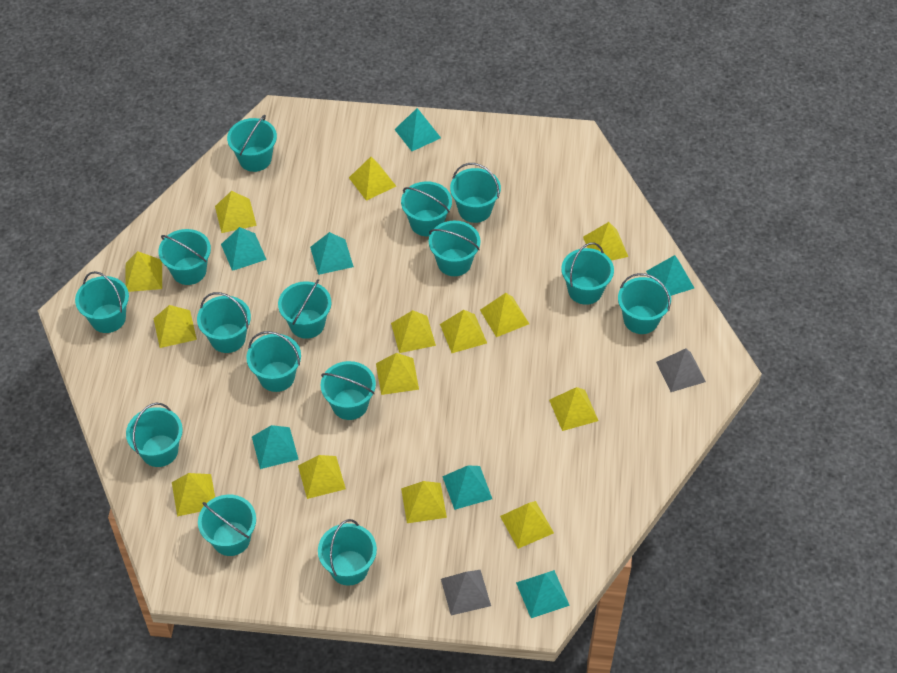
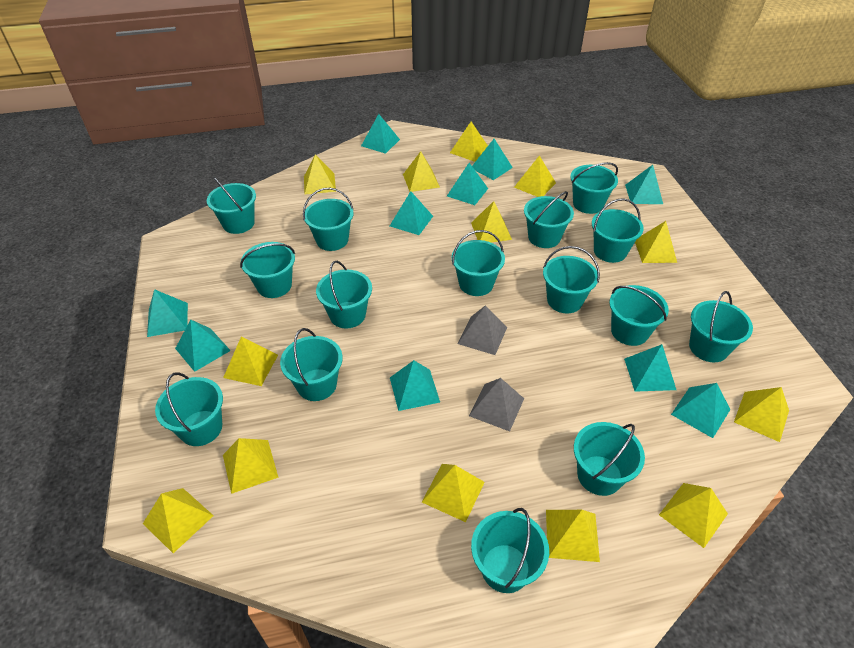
turquoise pyramid: 7 -> 10
yellow pyramid: 14 -> 13

